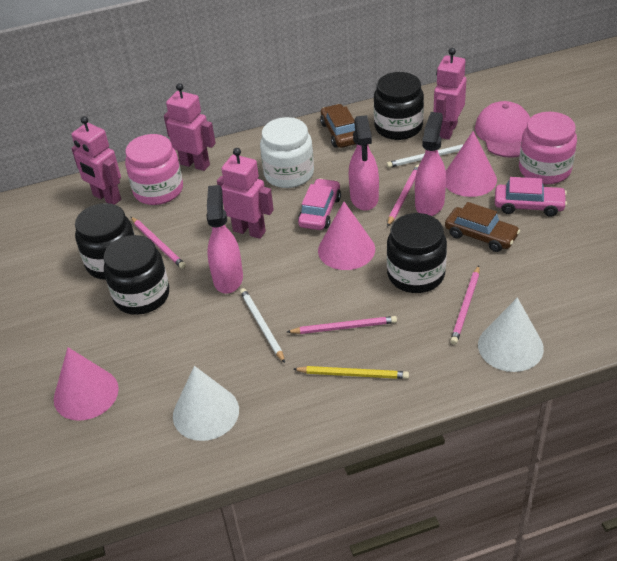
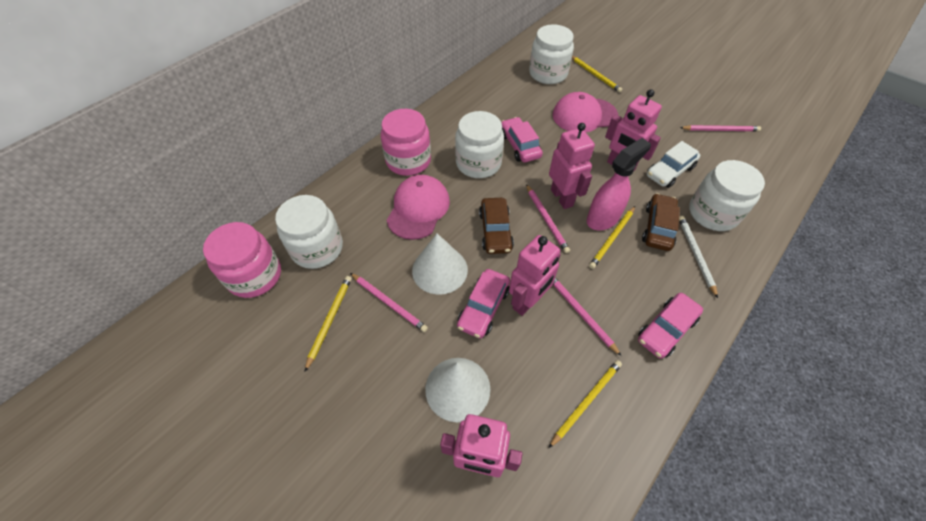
black jar: 4 -> 0
pink cap: 1 -> 2
pink car: 2 -> 3
pink cone: 3 -> 0
pink spray bottle: 3 -> 1
white car: 0 -> 1
white jar: 1 -> 4
white pencil: 2 -> 1
yellow pencil: 1 -> 4

